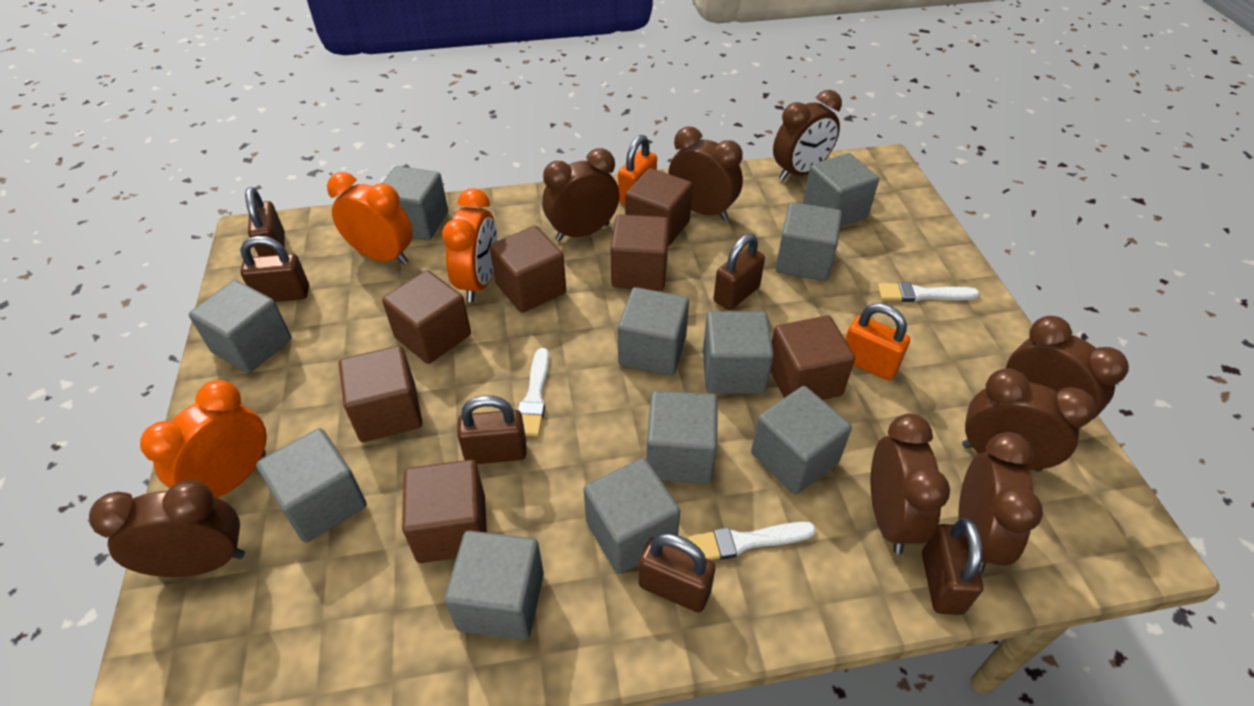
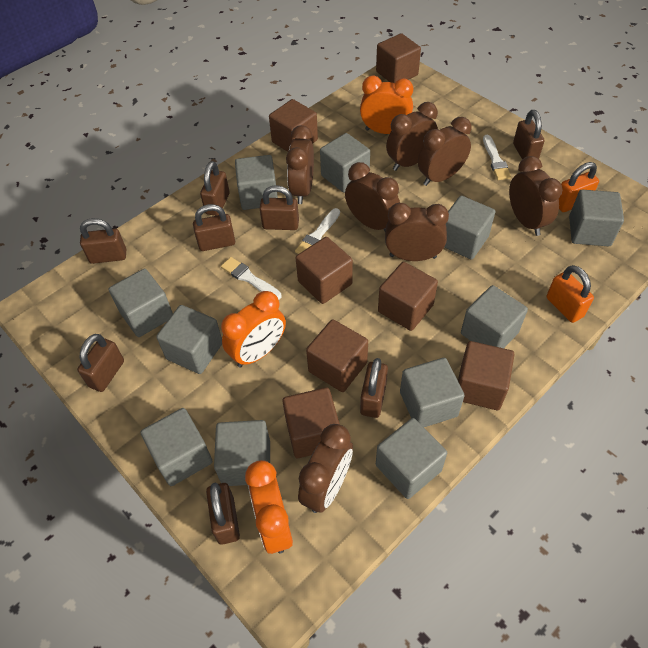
brown clock: 8 -> 7
brown padlock: 6 -> 8

